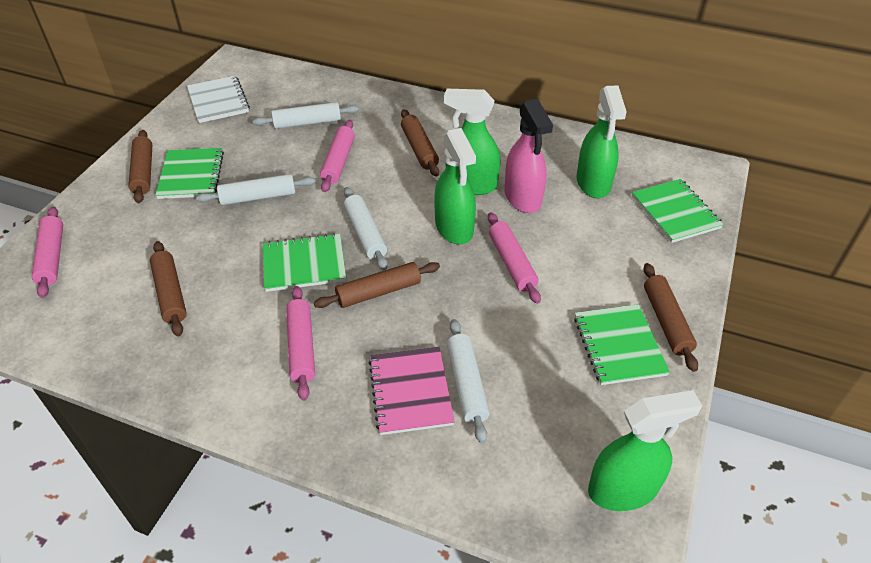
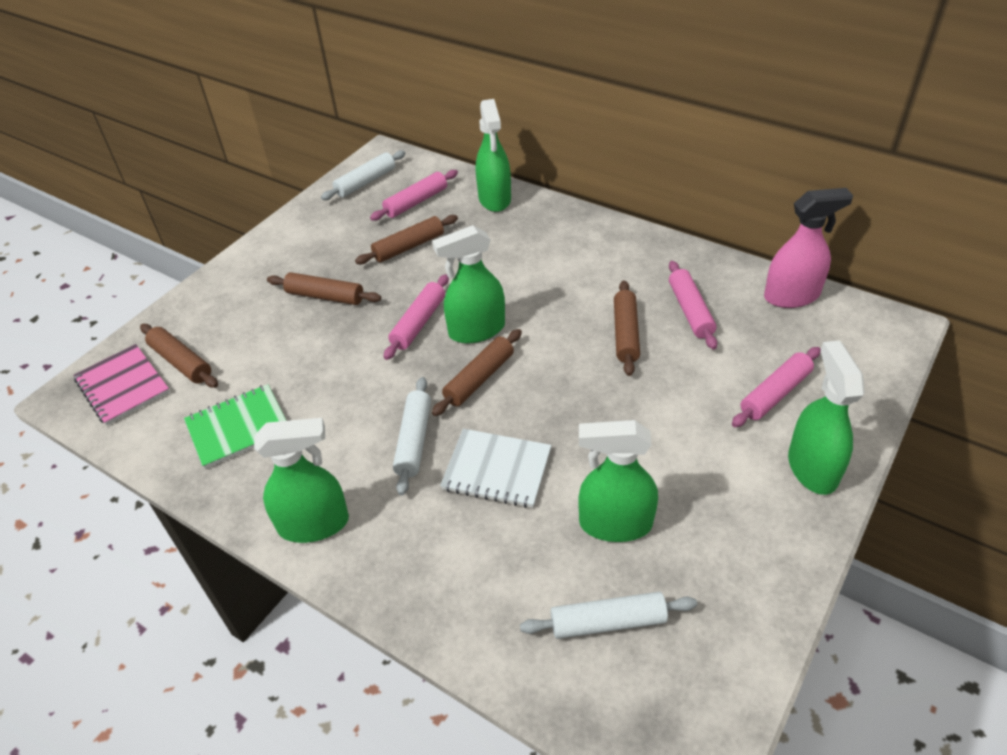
green notebook: 4 -> 1
green spray bottle: 4 -> 5
white rolling pin: 4 -> 3

